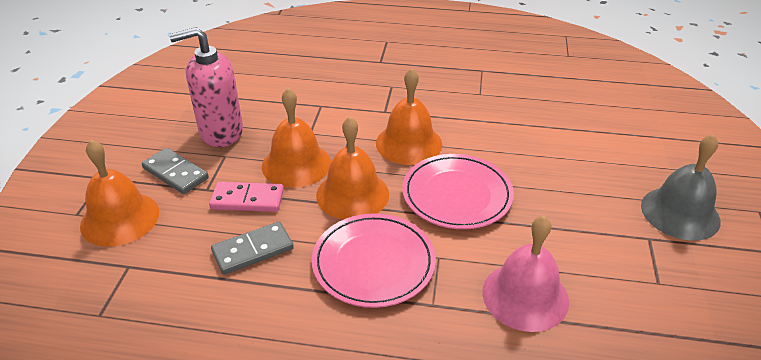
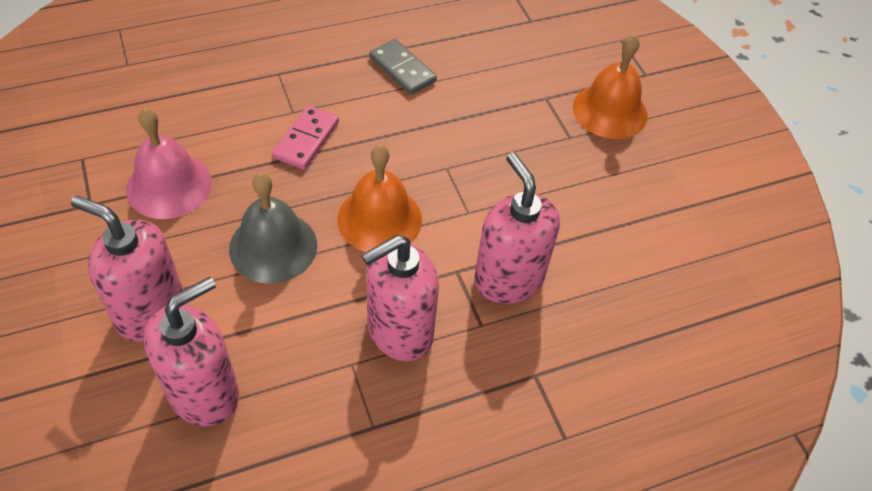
grey domino: 2 -> 1
orange bell: 4 -> 2
pink plate: 2 -> 0
pink soap dispenser: 1 -> 4

